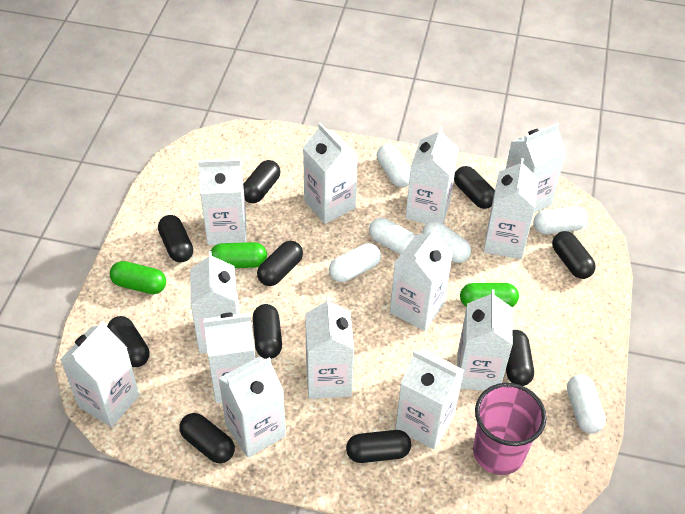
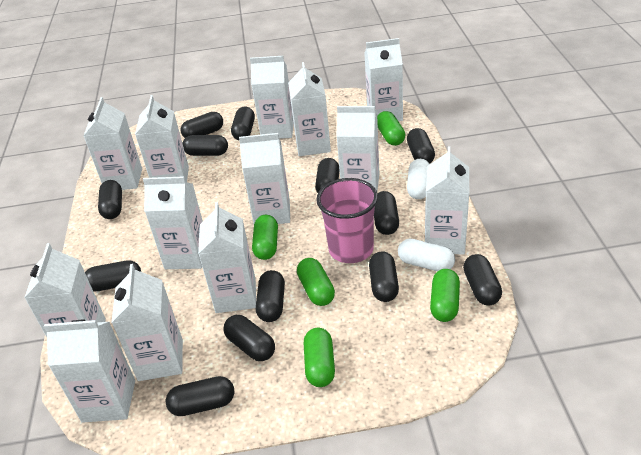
black capsule: 10 -> 13
green capsule: 3 -> 5
white capsule: 6 -> 2

